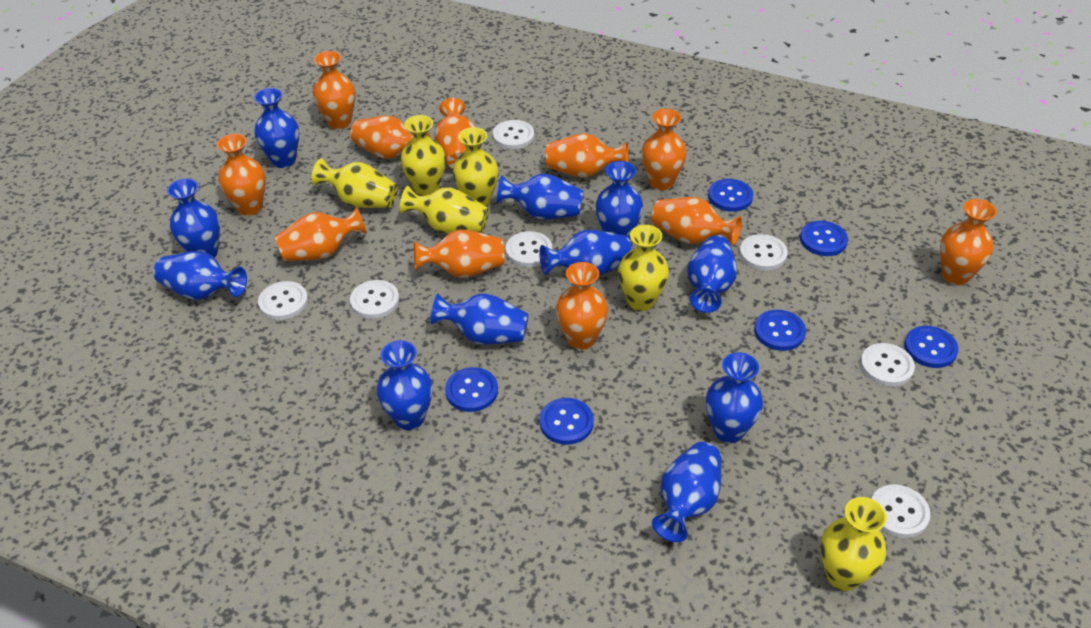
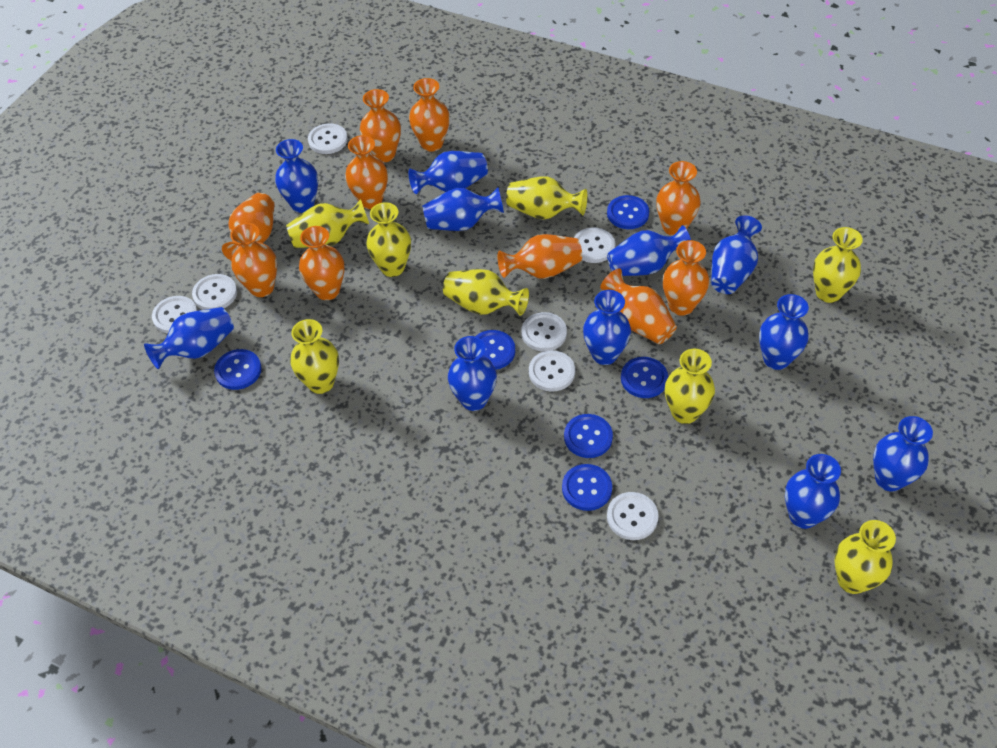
orange vase: 11 -> 10
yellow vase: 6 -> 8

